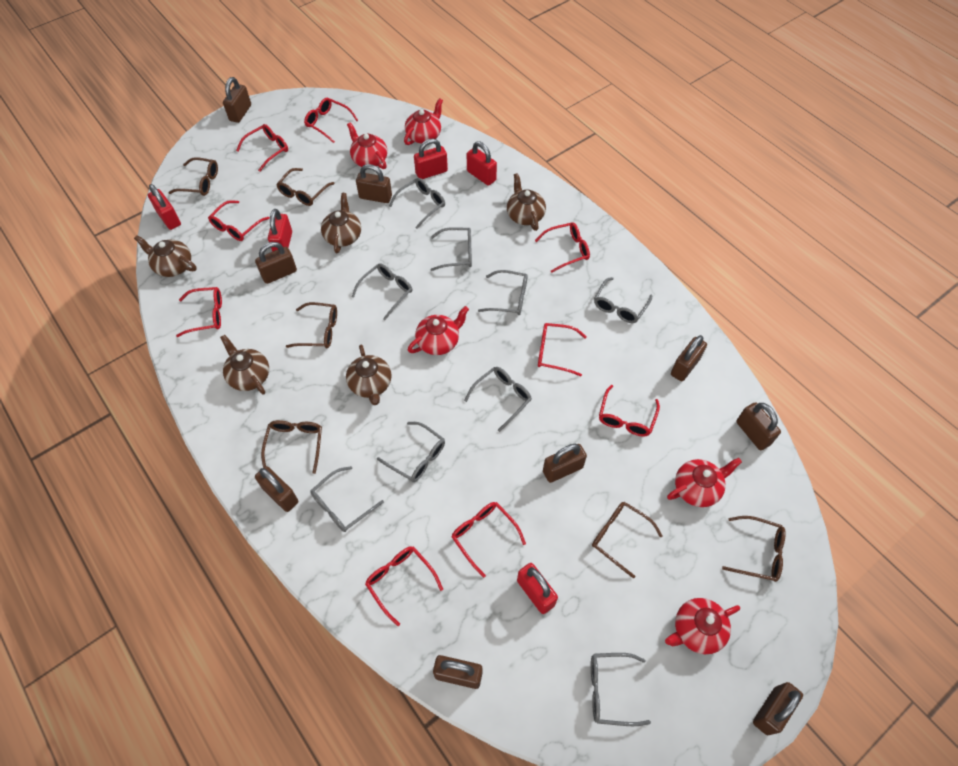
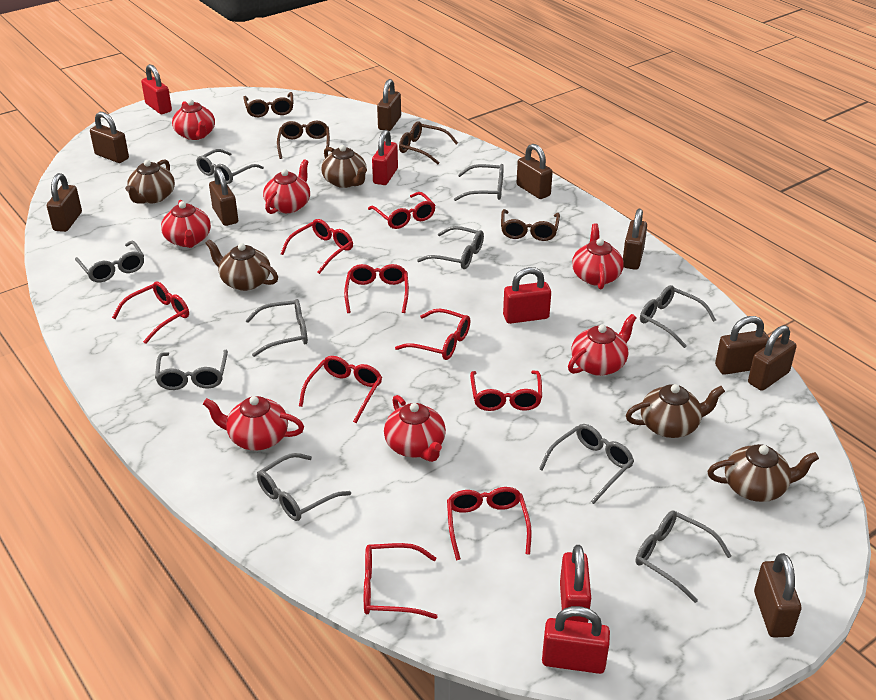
brown glasses: 6 -> 4
grey glasses: 9 -> 10
red teapot: 5 -> 7

